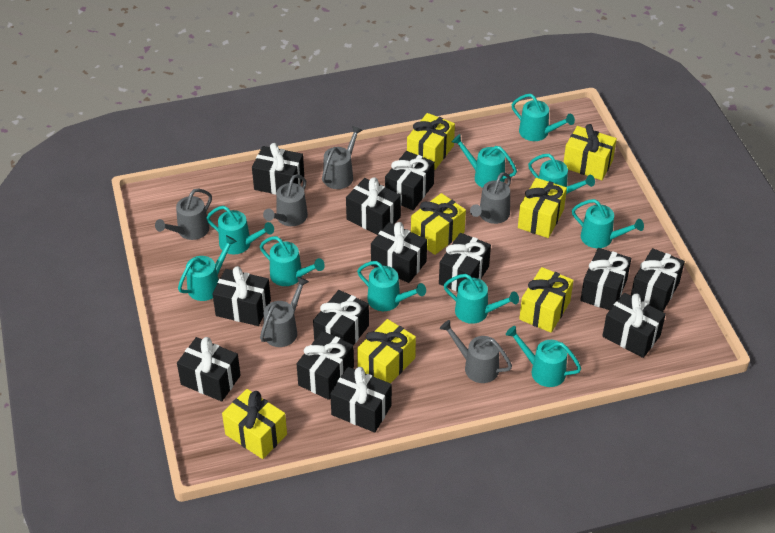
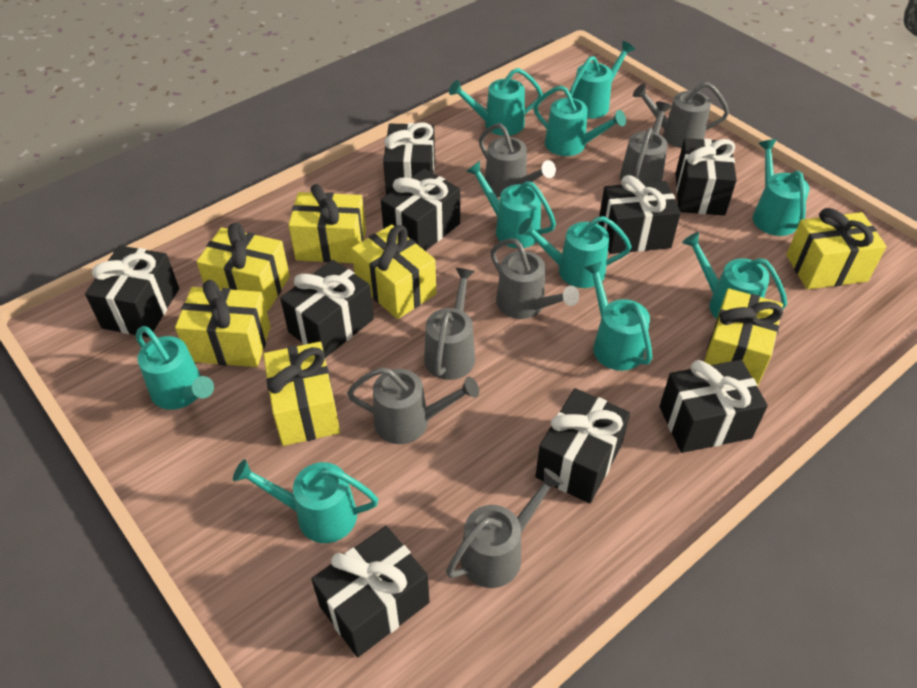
black gift: 13 -> 9
grey watering can: 6 -> 7

